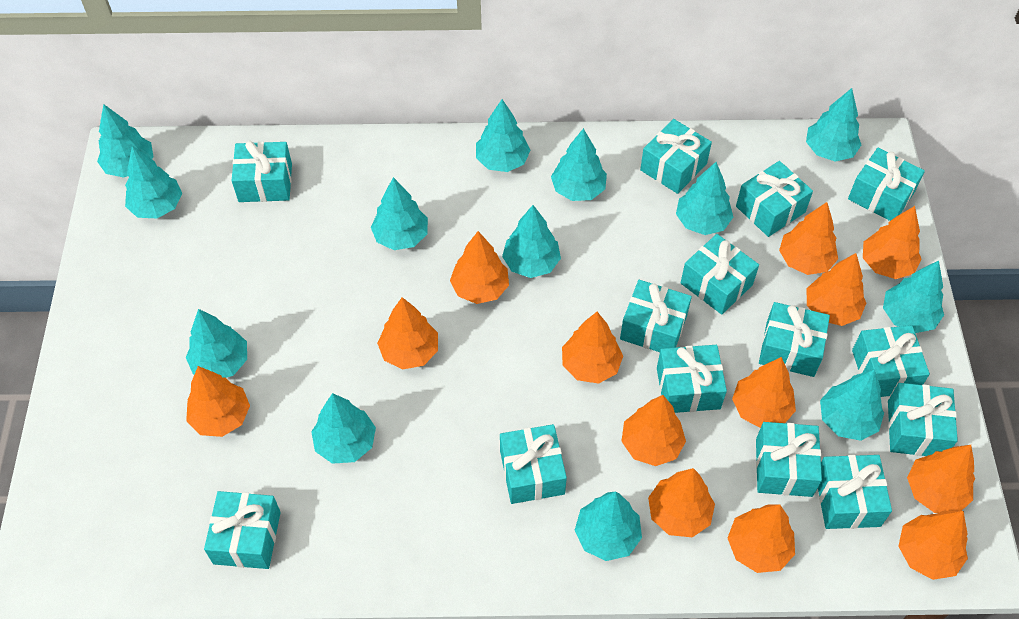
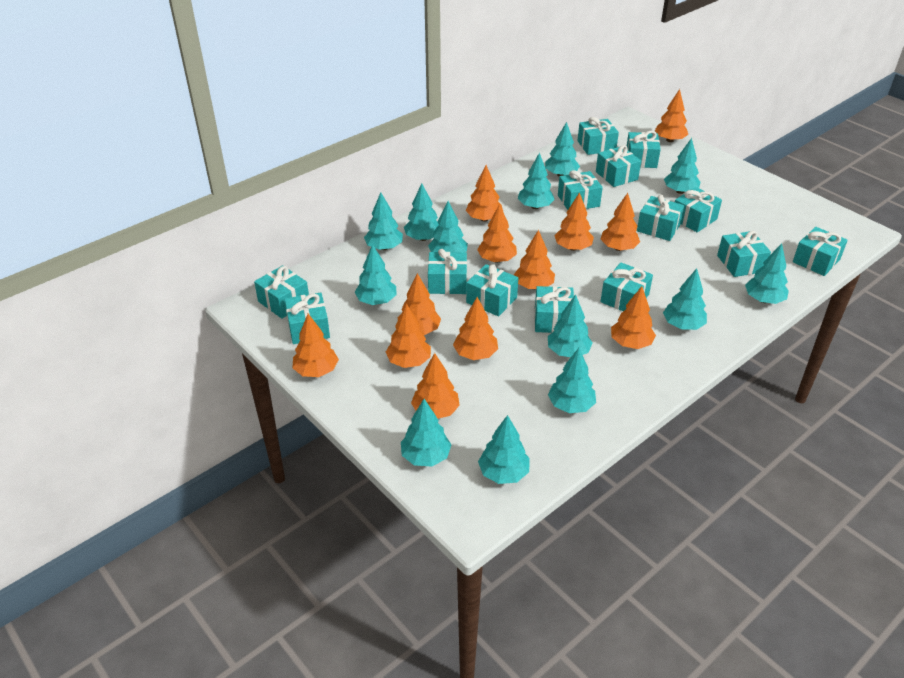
orange tree: 13 -> 12

